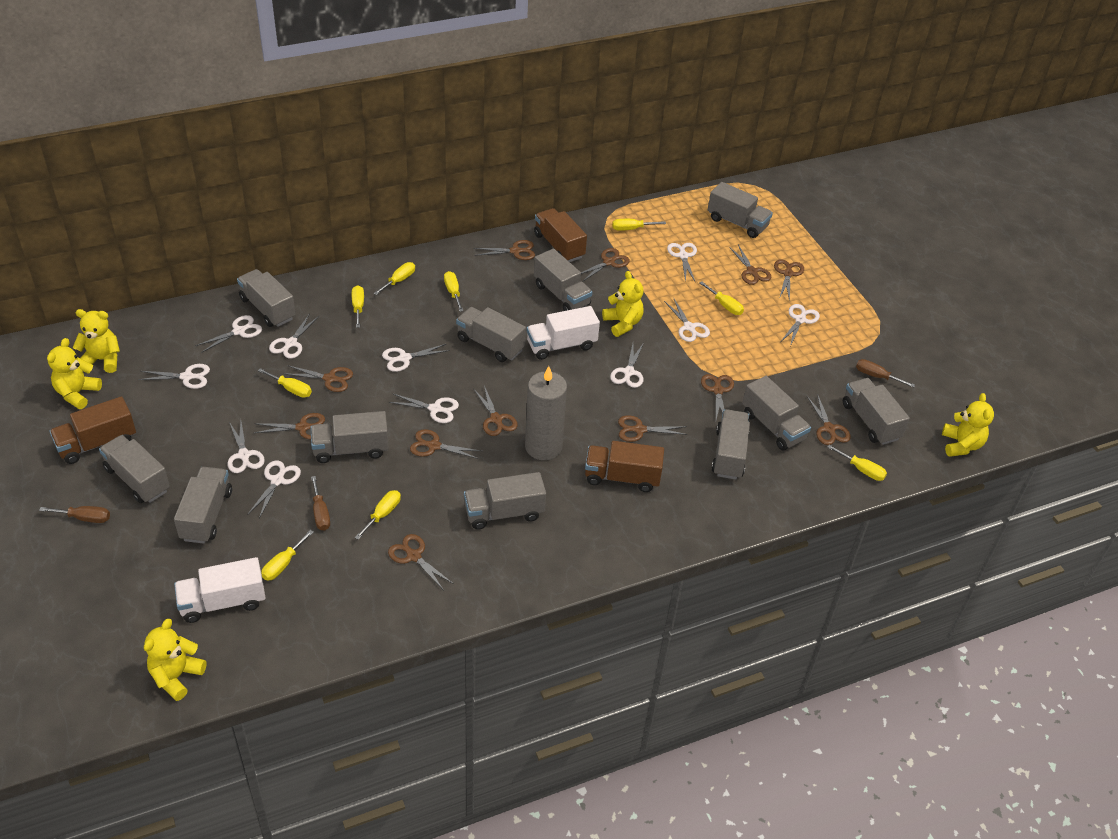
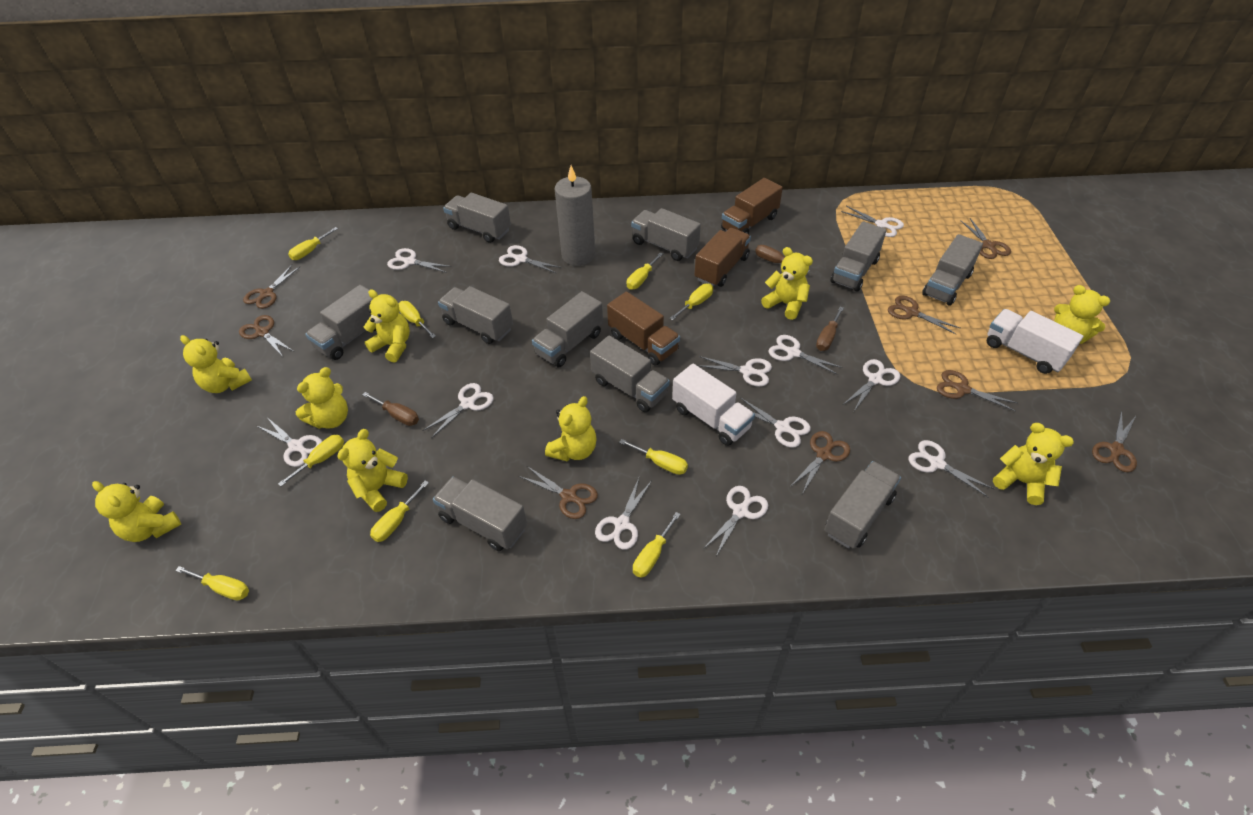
brown scissors: 12 -> 8
grey truck: 11 -> 10
white scissors: 11 -> 12
yellow teddy bear: 5 -> 9

